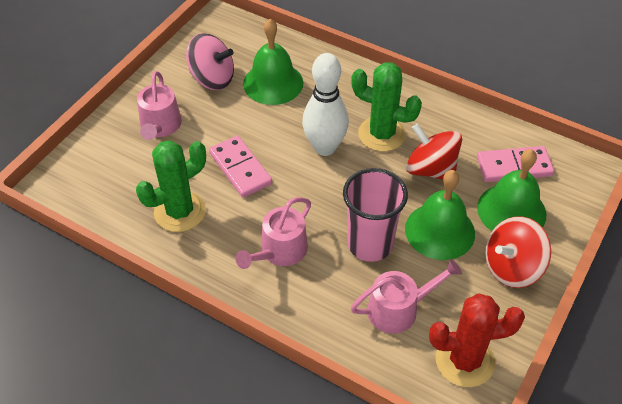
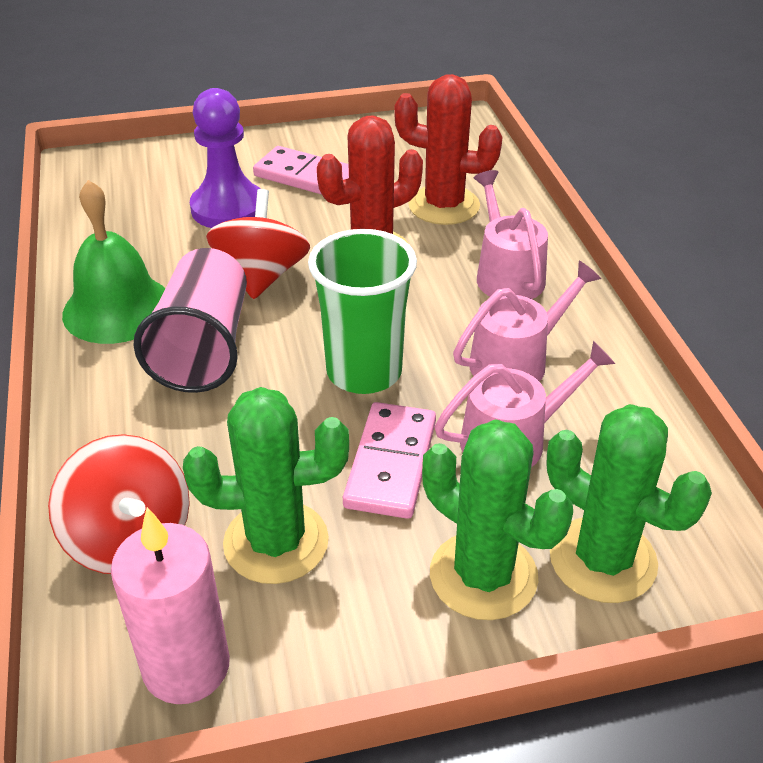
green bell: 3 -> 1
green cactus: 2 -> 3
green cup: 0 -> 1
pink candle: 0 -> 1
pink spinning top: 1 -> 0
purple pawn: 0 -> 1
red cactus: 1 -> 2
white bowling pin: 1 -> 0

